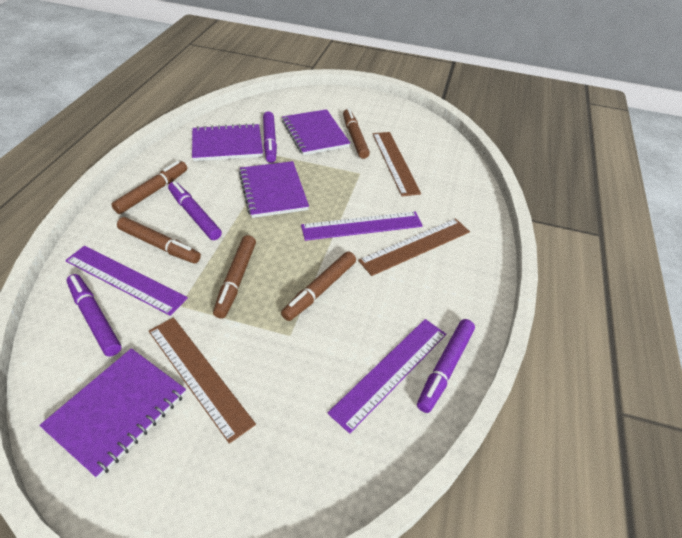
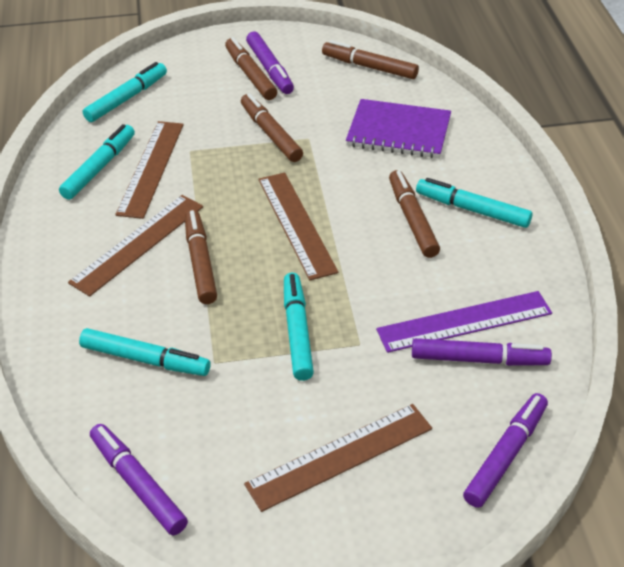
brown ruler: 3 -> 4
purple notebook: 4 -> 1
purple ruler: 3 -> 1
turquoise marker: 0 -> 5

